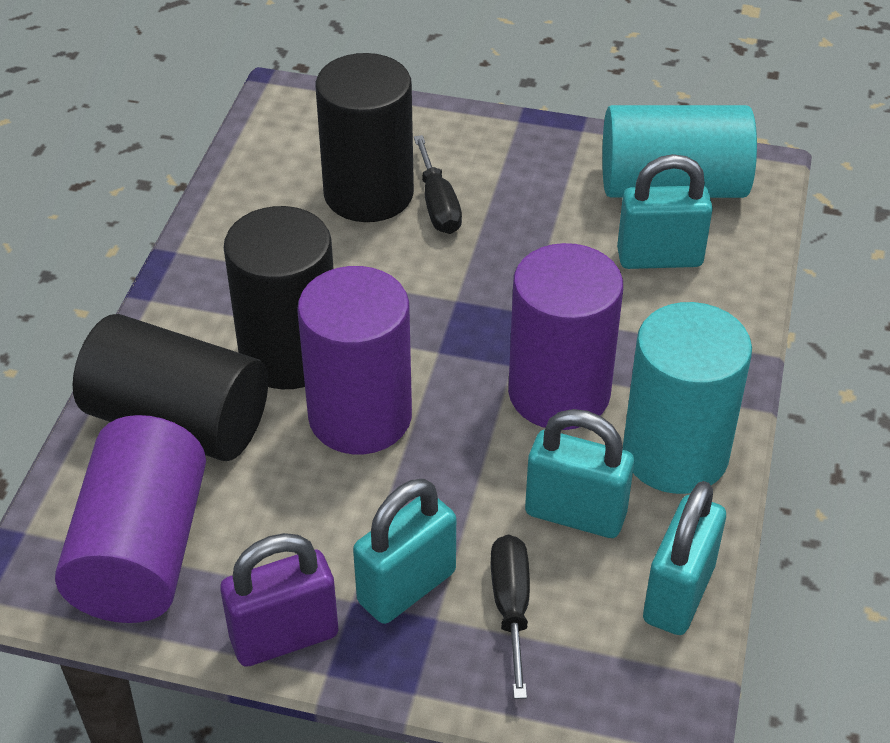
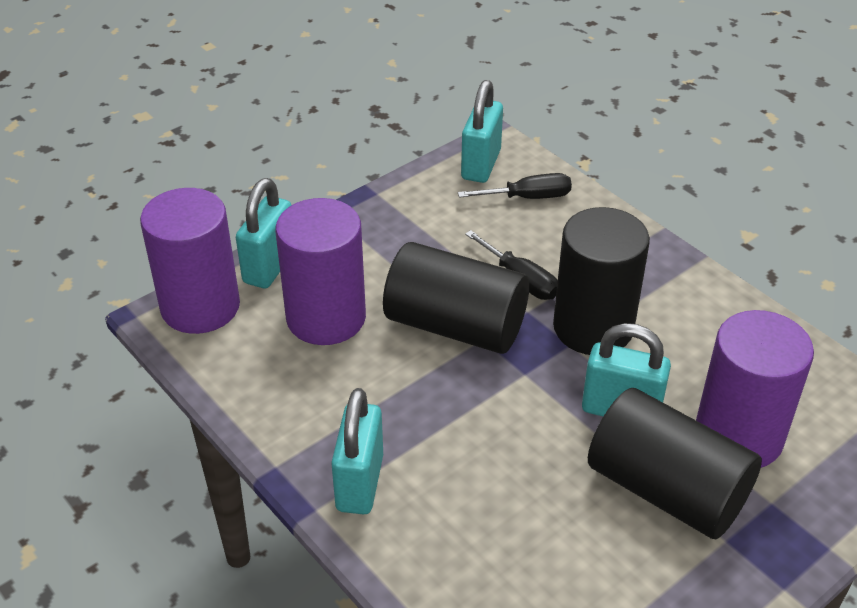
purple padlock: 1 -> 0
turquoise cylinder: 2 -> 0

